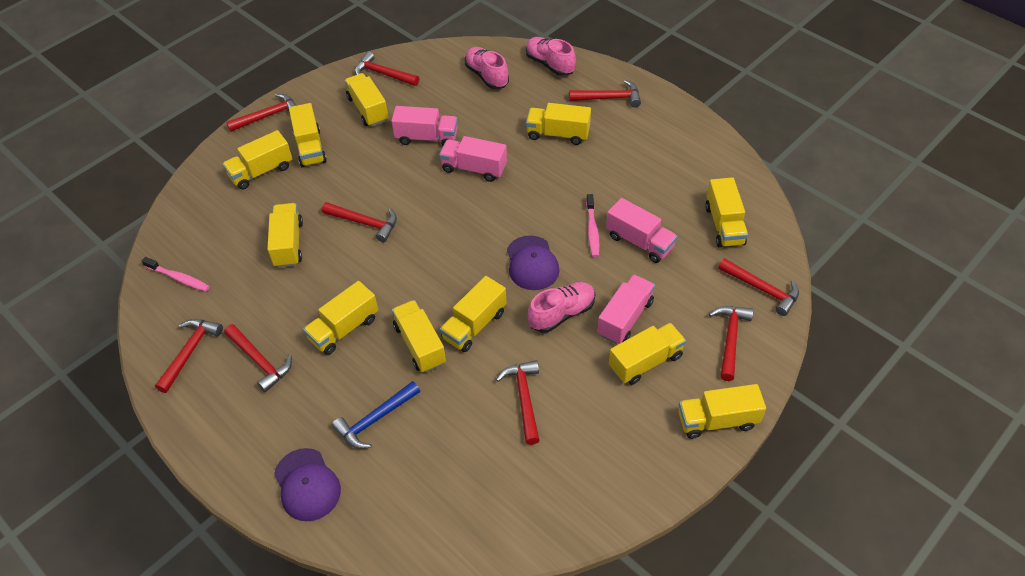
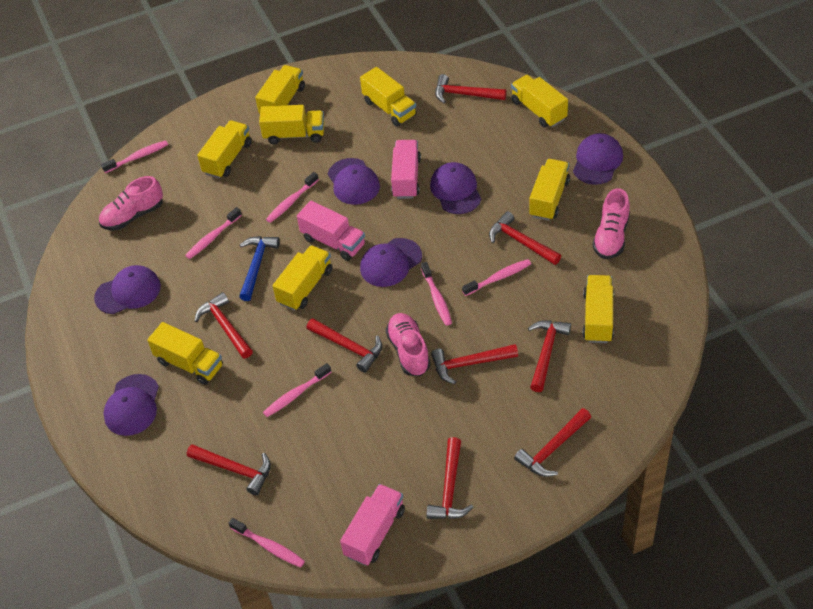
pink toothbrush: 2 -> 7
pink truck: 4 -> 3
purple cap: 2 -> 6
yellow truck: 11 -> 9

